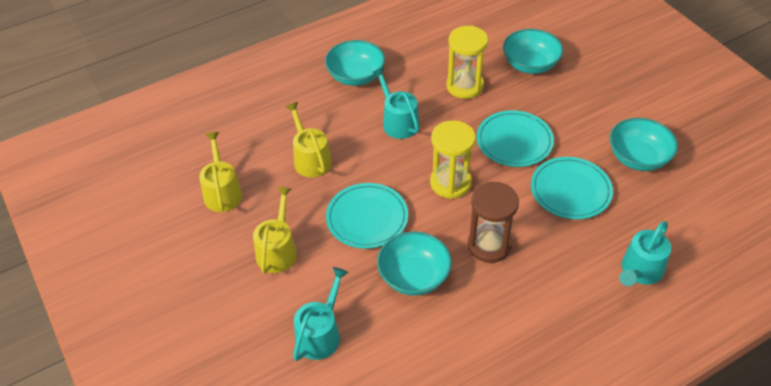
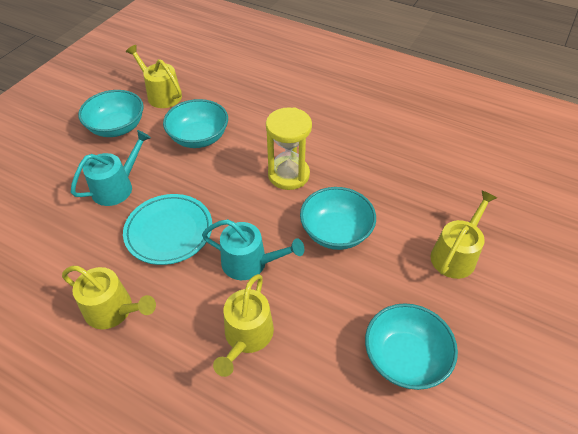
brown hourglass: 1 -> 0
turquoise plate: 3 -> 1
turquoise watering can: 3 -> 2
yellow hourglass: 2 -> 1
yellow watering can: 3 -> 4

